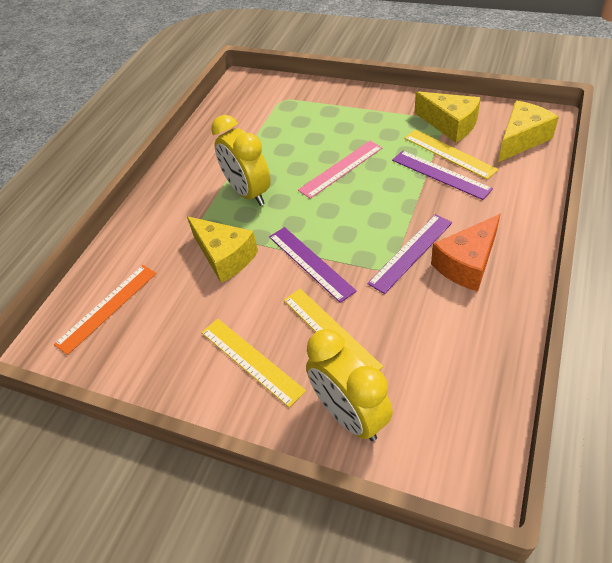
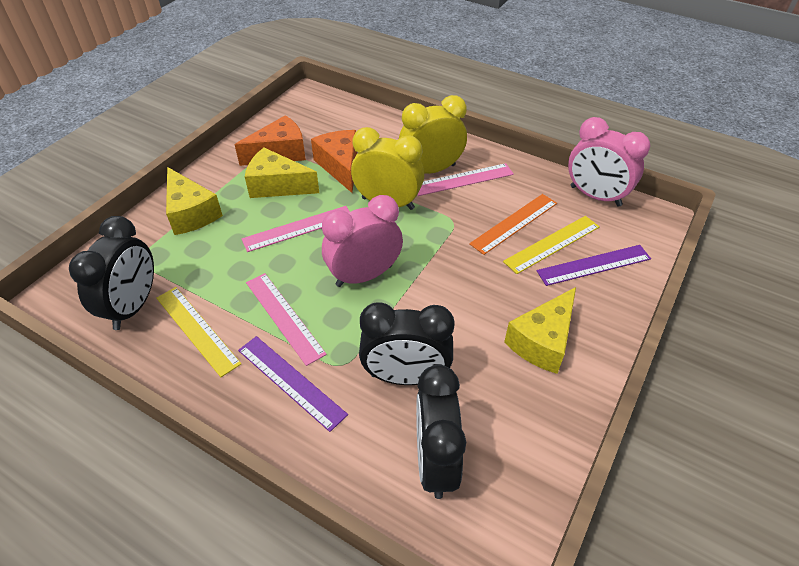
black clock: 0 -> 3
orange cheese: 1 -> 2
pink clock: 0 -> 2
pink ruler: 1 -> 3
purple ruler: 3 -> 2
yellow ruler: 3 -> 2

